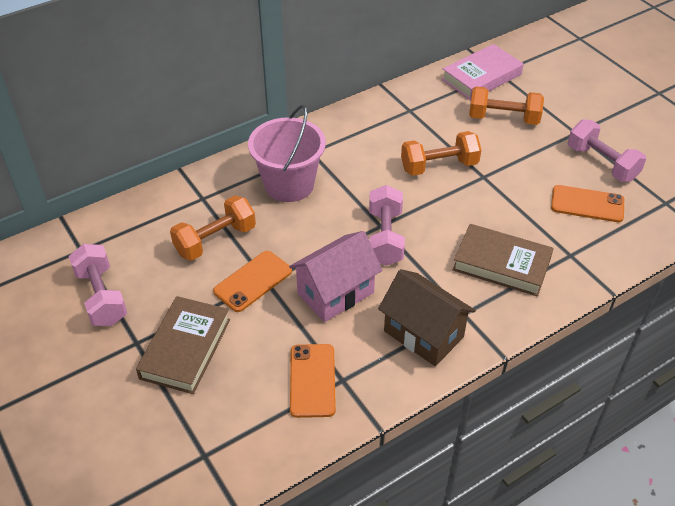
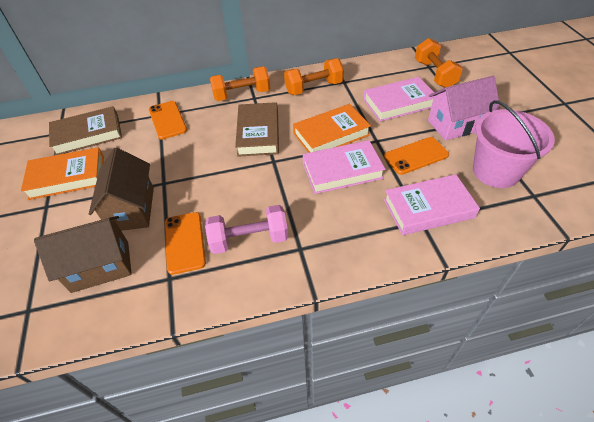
brown house: 1 -> 2
orange book: 0 -> 2
pink book: 1 -> 3
pink dumbbell: 3 -> 1

